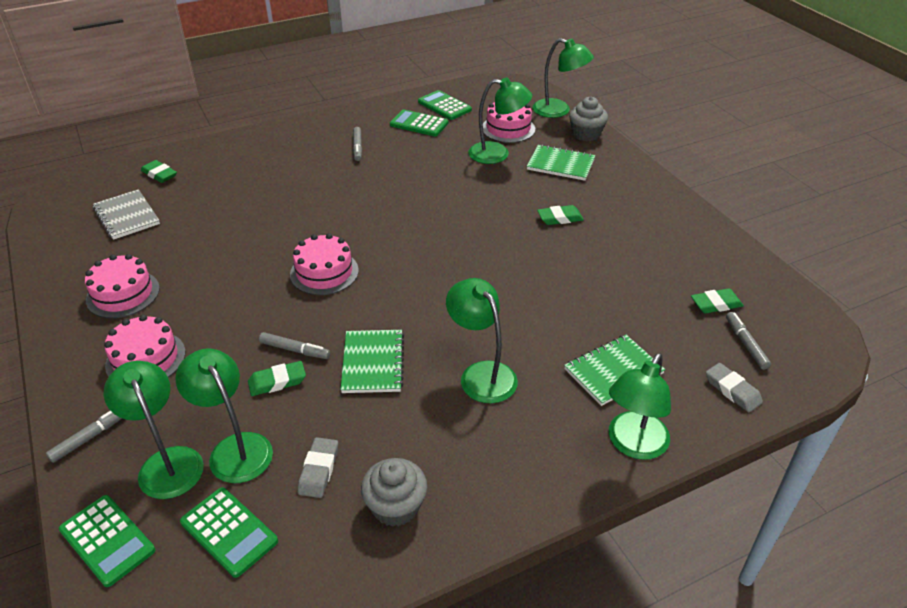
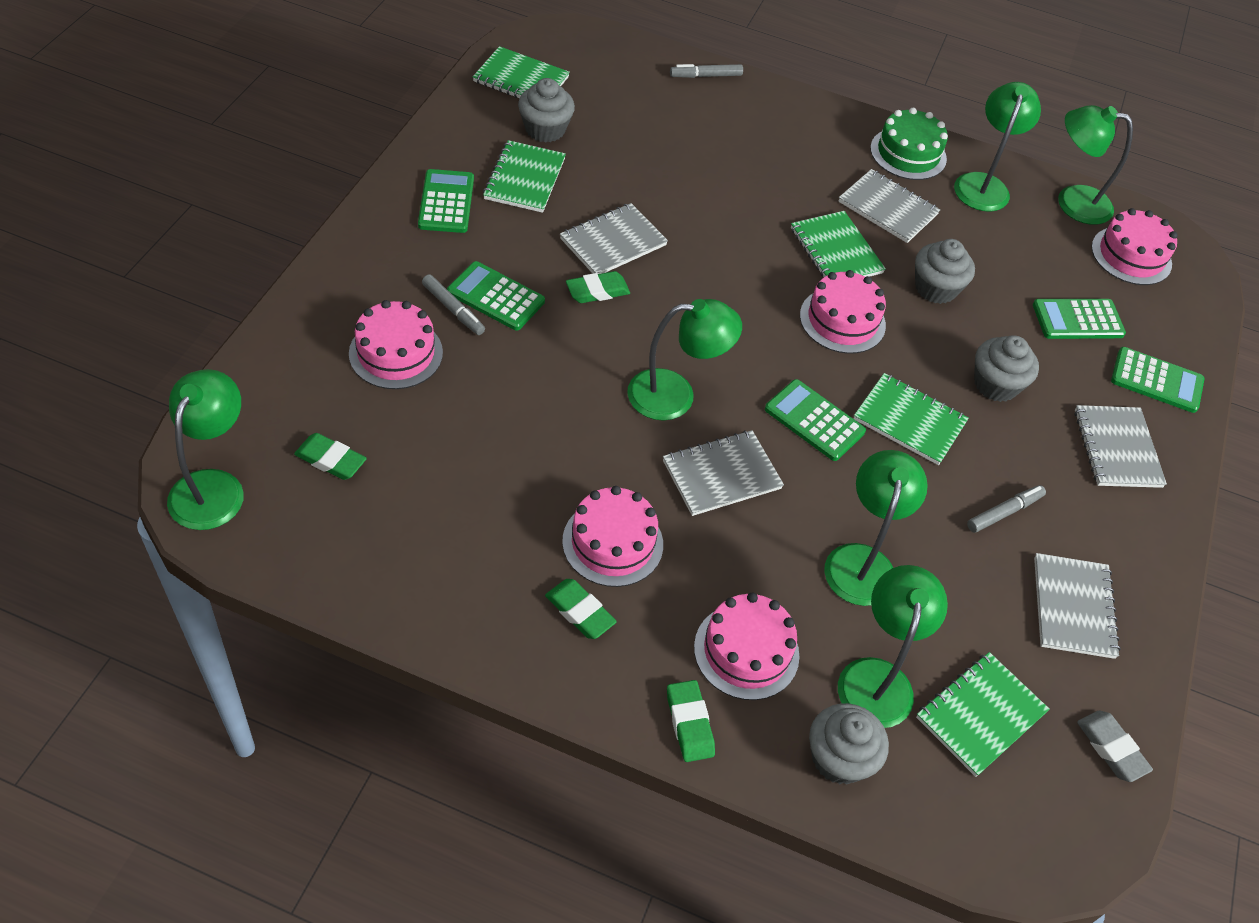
green cake: 0 -> 1
green calculator: 4 -> 5
green notebook: 3 -> 5
grey cupcake: 2 -> 4
grey eraser: 2 -> 1
grey marker: 4 -> 3
grey notebook: 1 -> 5
pink cake: 4 -> 5

